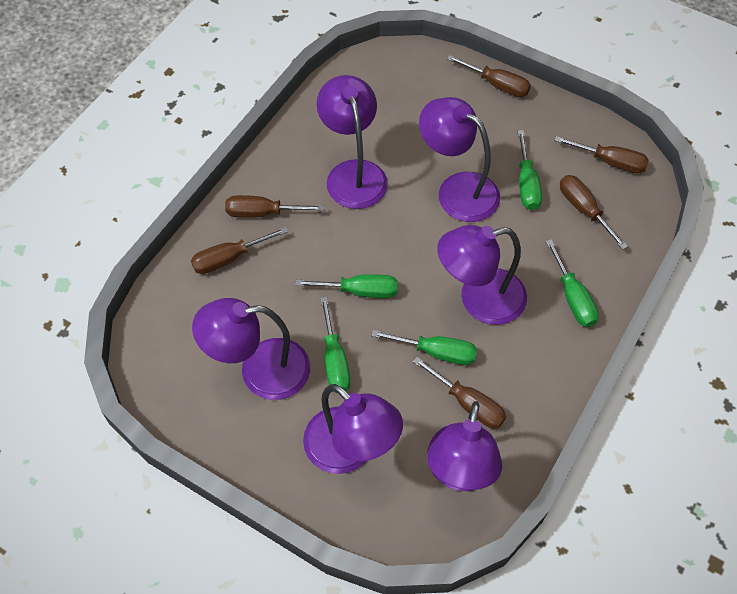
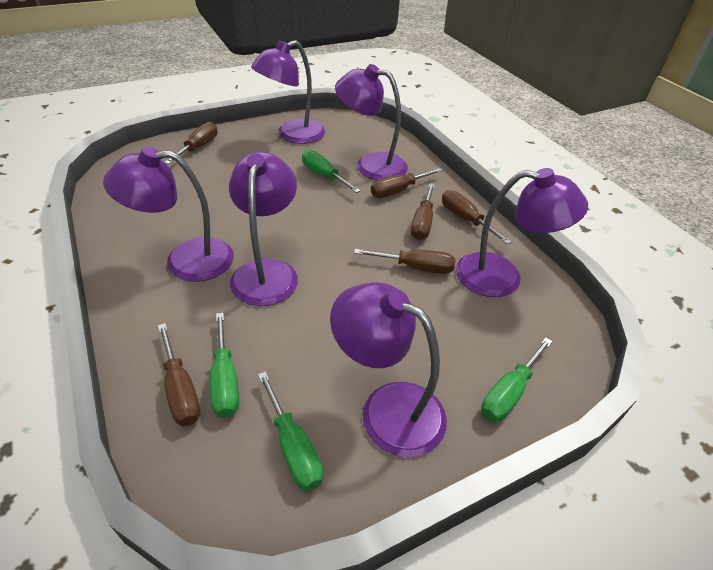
green screwdriver: 5 -> 4

